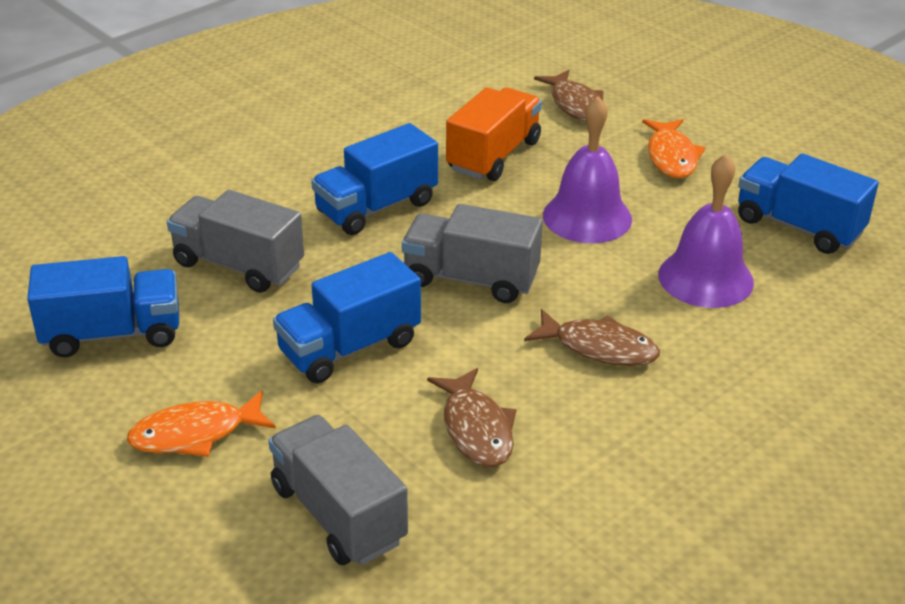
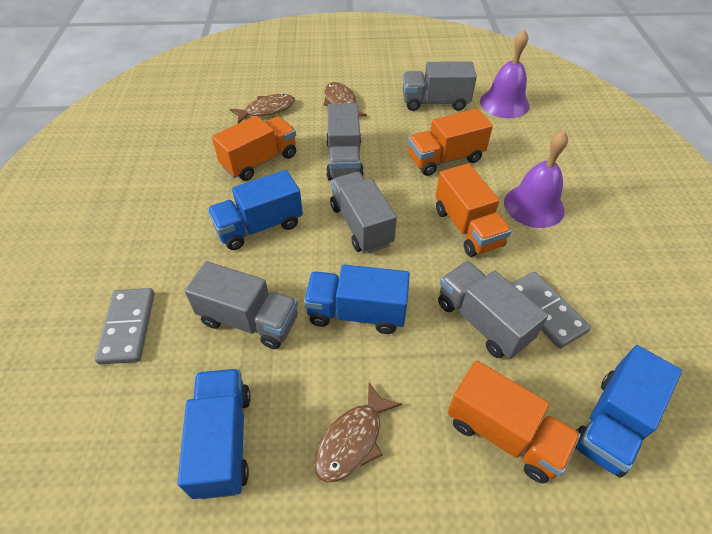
grey domino: 0 -> 2
grey truck: 3 -> 5
orange fish: 2 -> 0
orange truck: 1 -> 4

